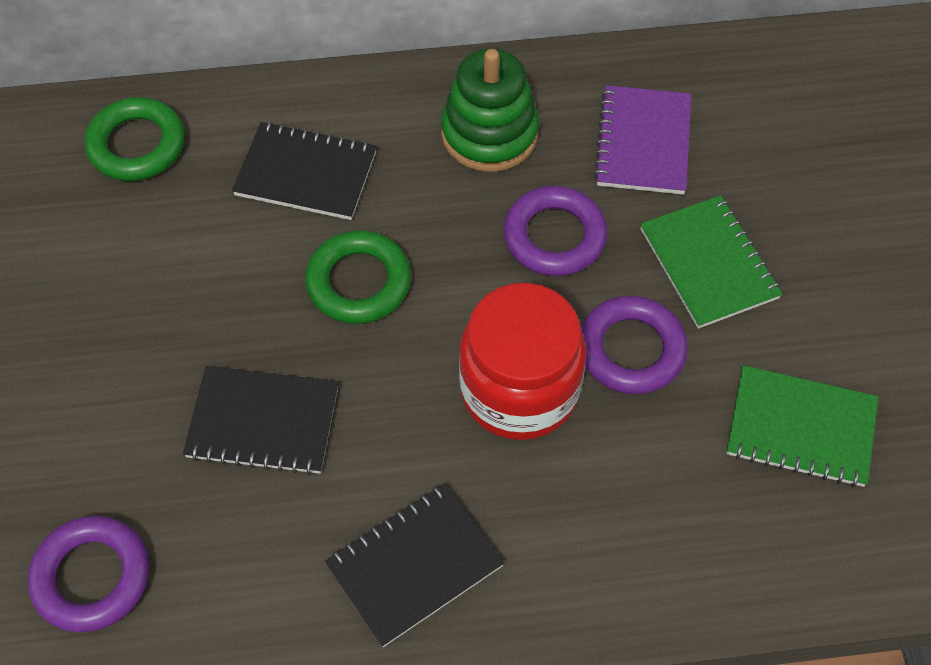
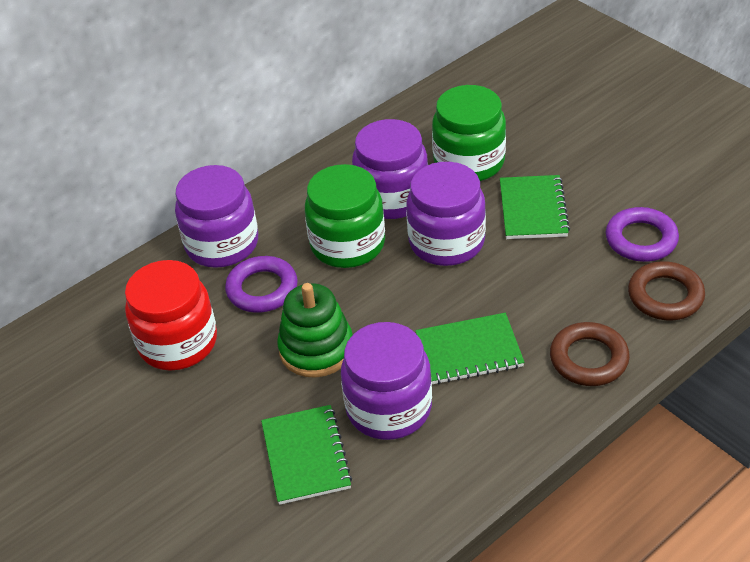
black notebook: 3 -> 0
brown ring: 0 -> 2
green jar: 0 -> 2
green notebook: 2 -> 3
green ring: 2 -> 0
purple jar: 0 -> 4
purple notebook: 1 -> 0
purple ring: 3 -> 2

